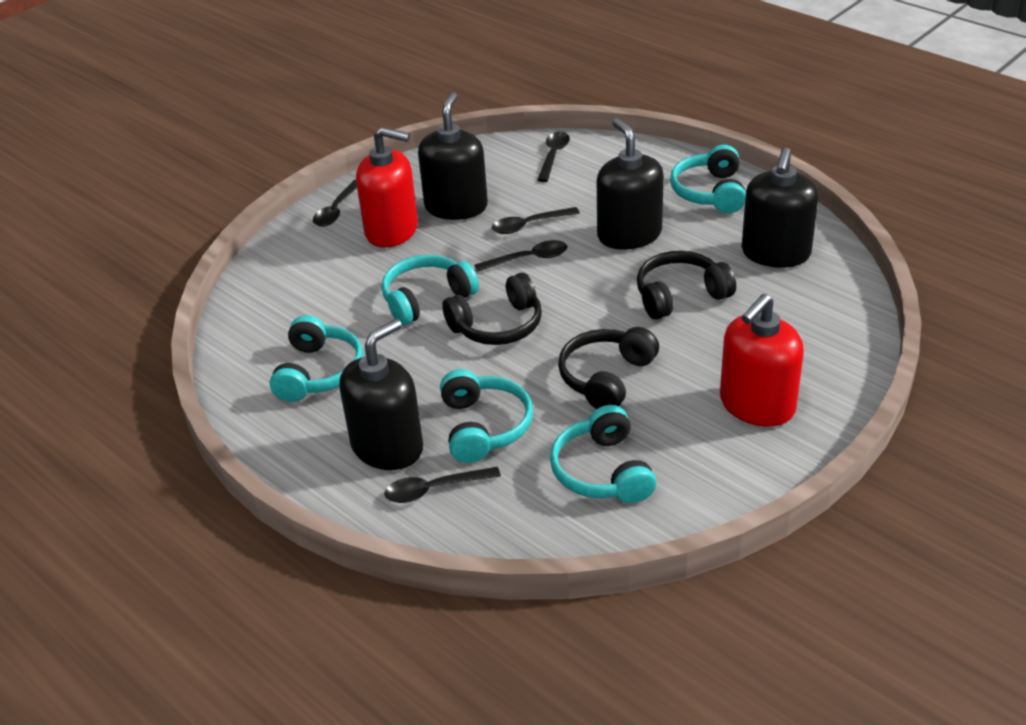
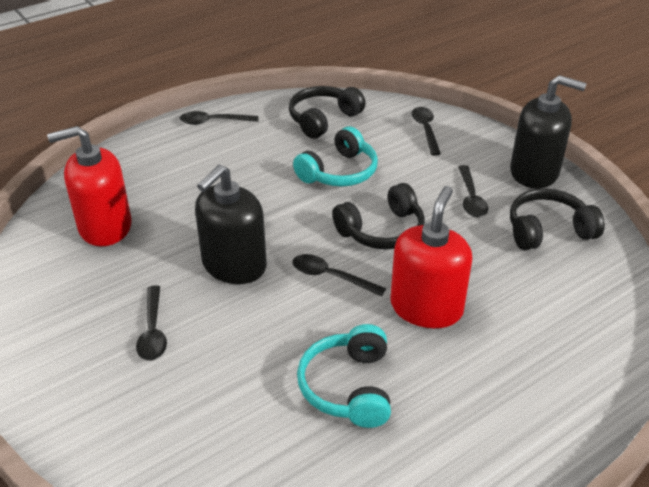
black soap dispenser: 4 -> 2
turquoise headphones: 5 -> 2

